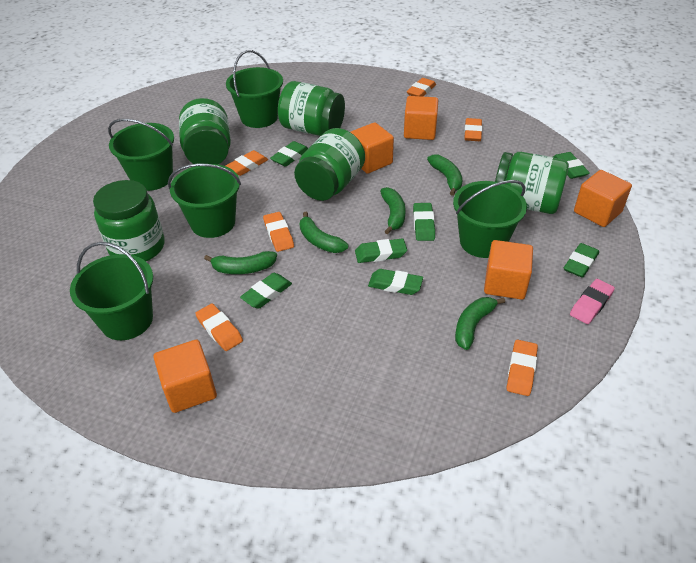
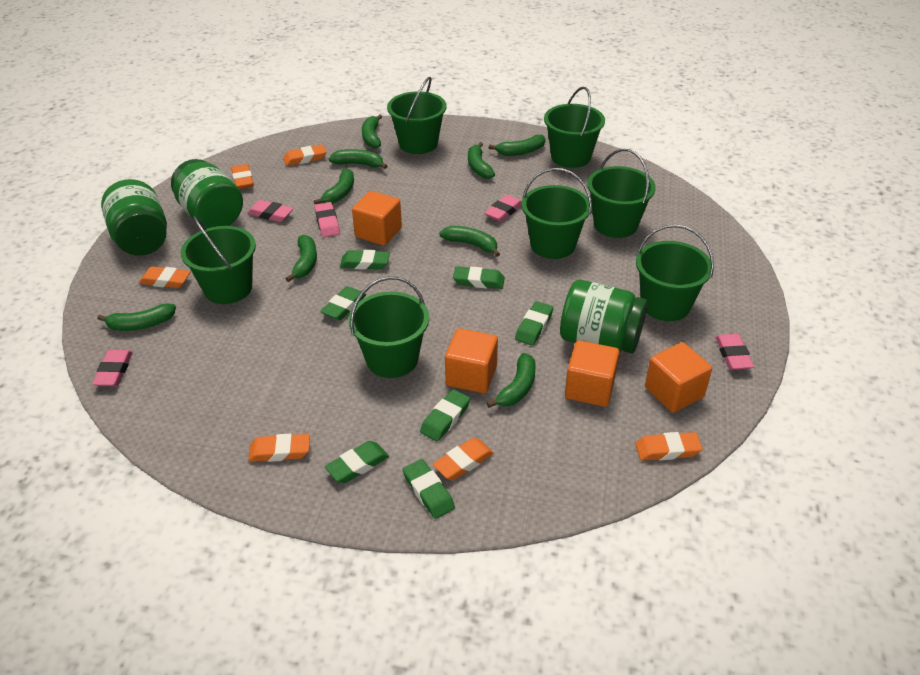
green banana: 5 -> 9
green bucket: 5 -> 7
green jar: 5 -> 3
orange cube: 5 -> 4
pink eraser: 1 -> 5

